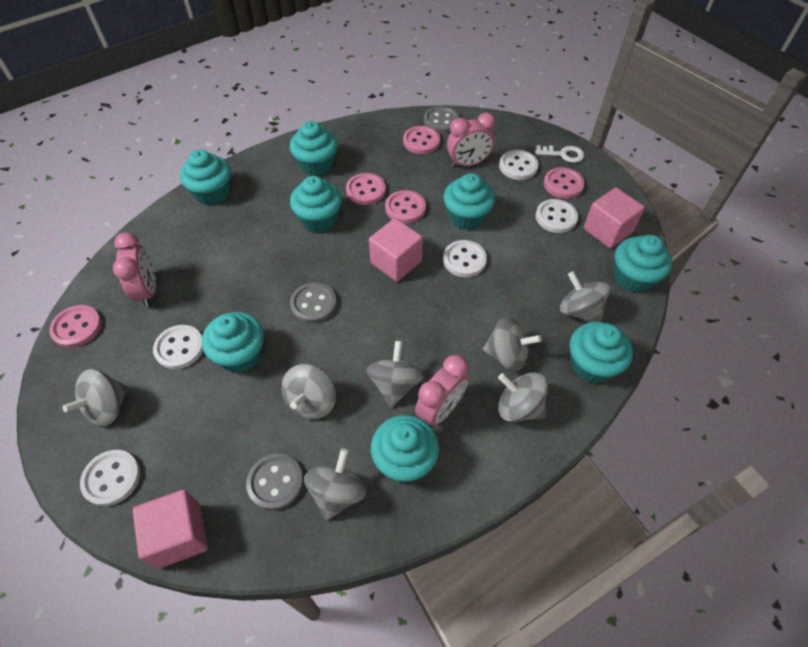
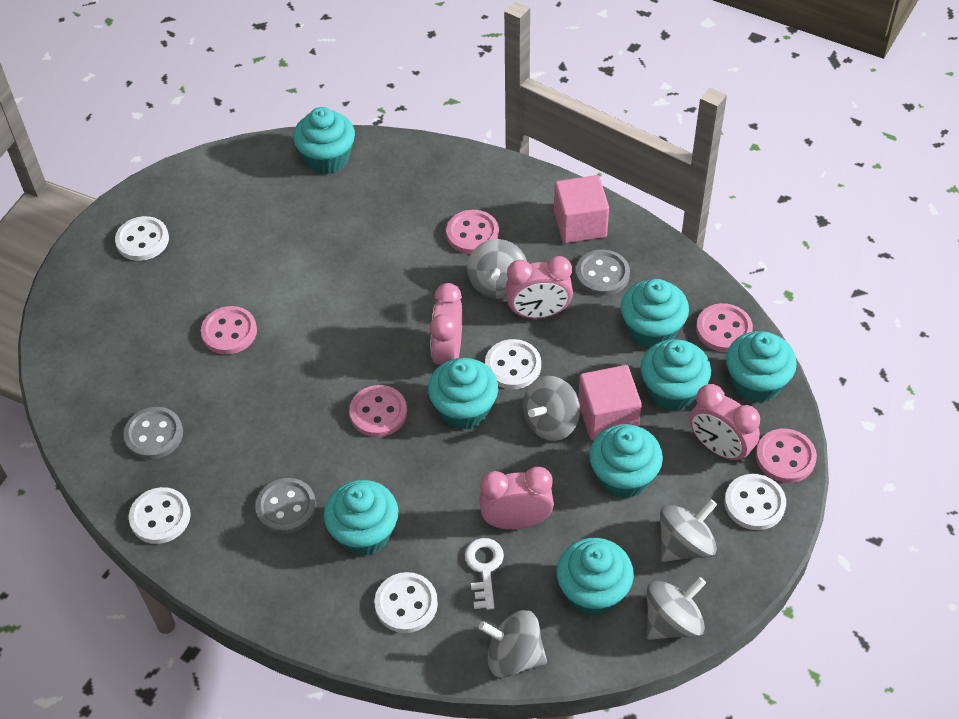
grey spinning top: 7 -> 5
pink clock: 3 -> 4
pink cube: 3 -> 2

